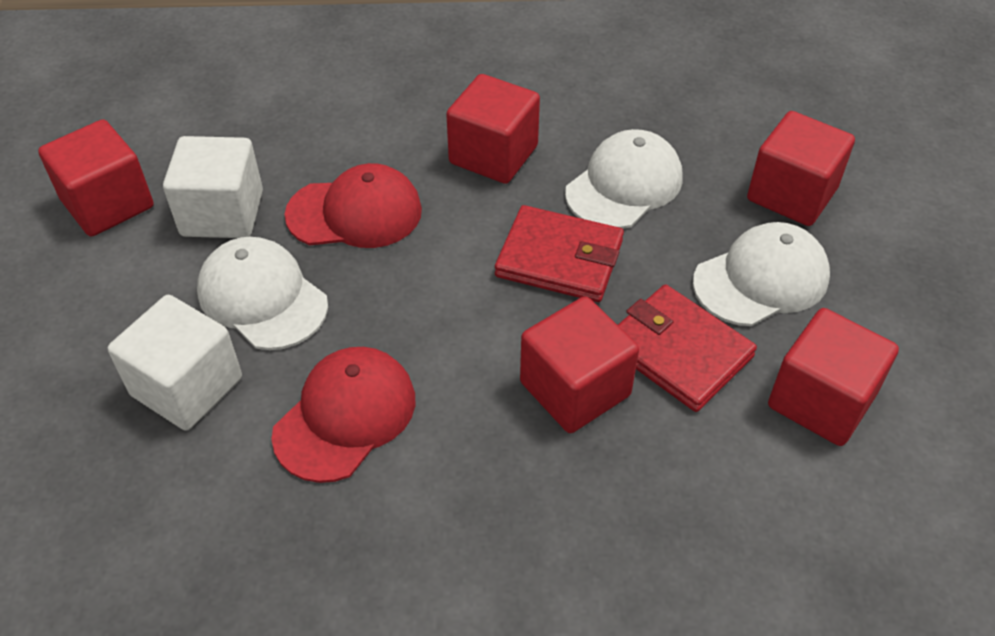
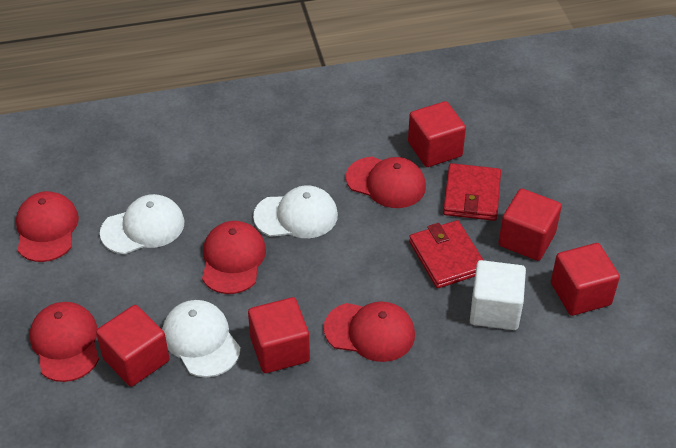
red cap: 2 -> 5
white cube: 2 -> 1

